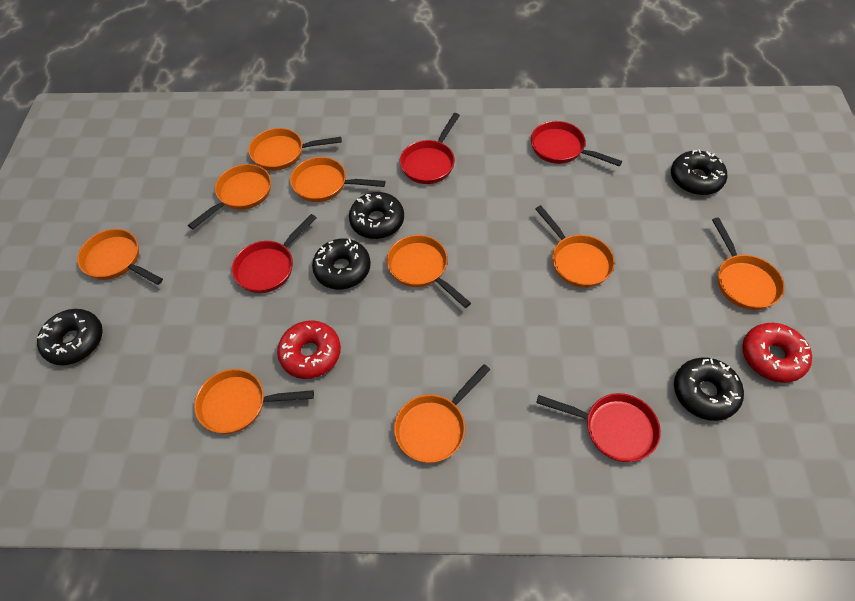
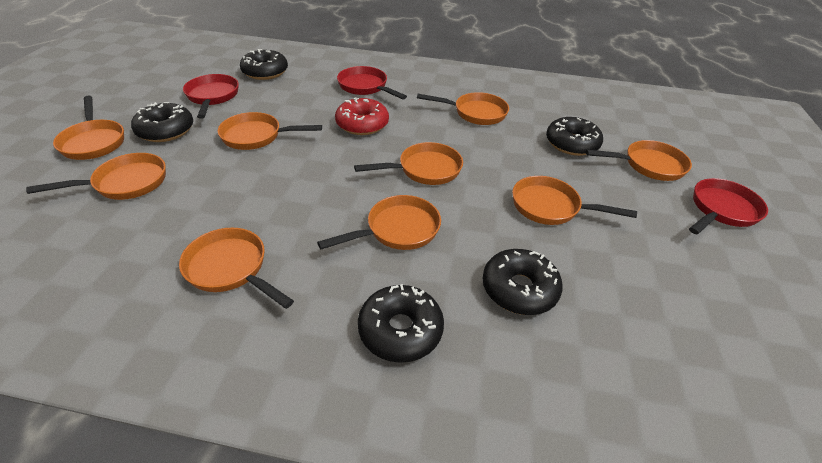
red donut: 2 -> 1
red pan: 4 -> 3

